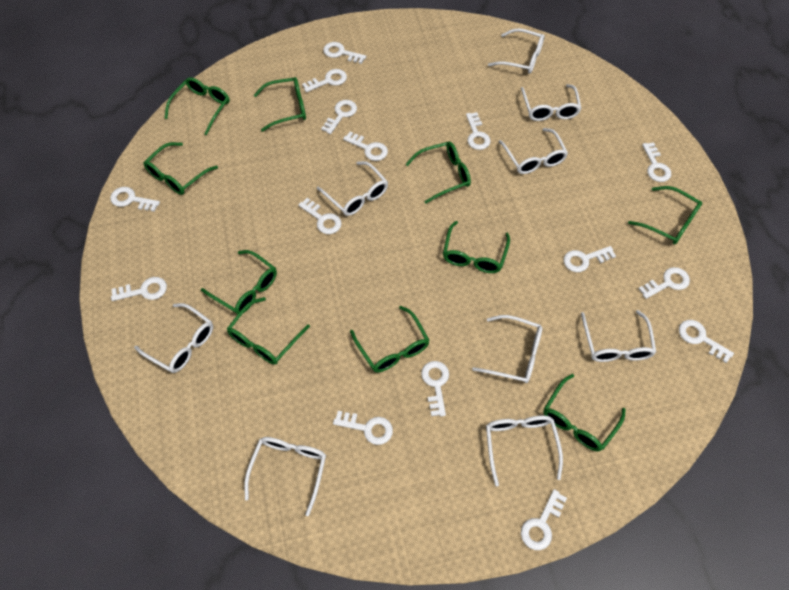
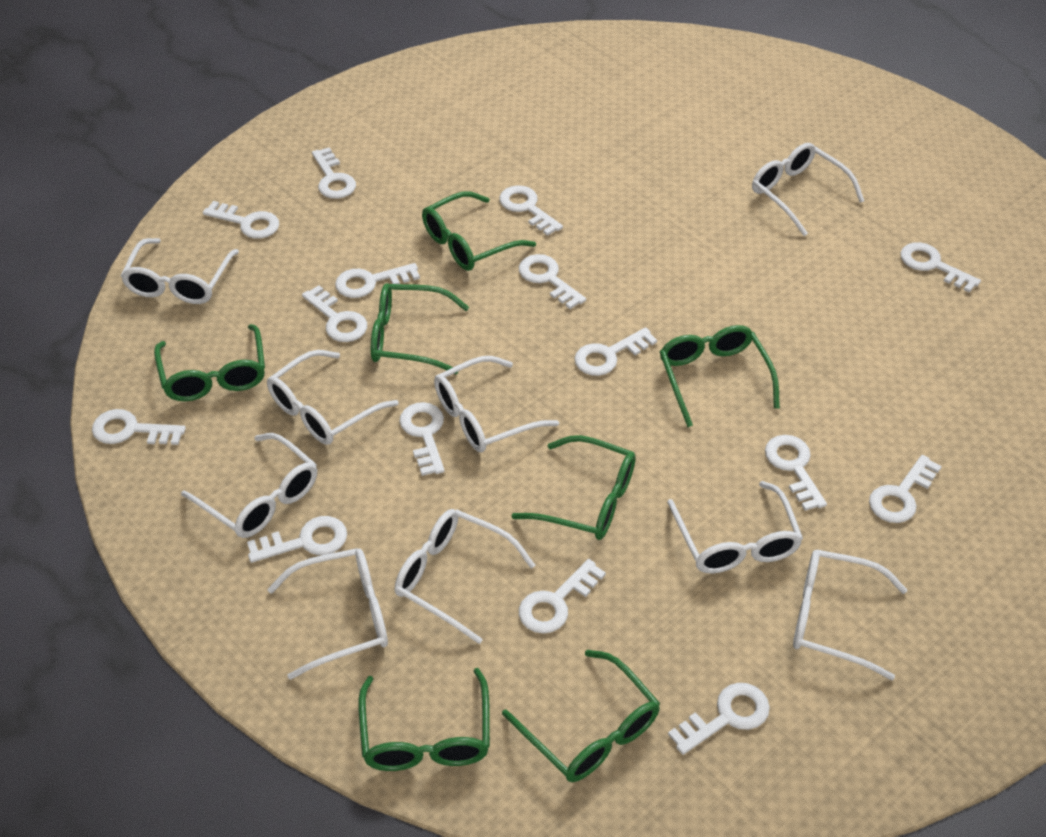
green glasses: 10 -> 7

